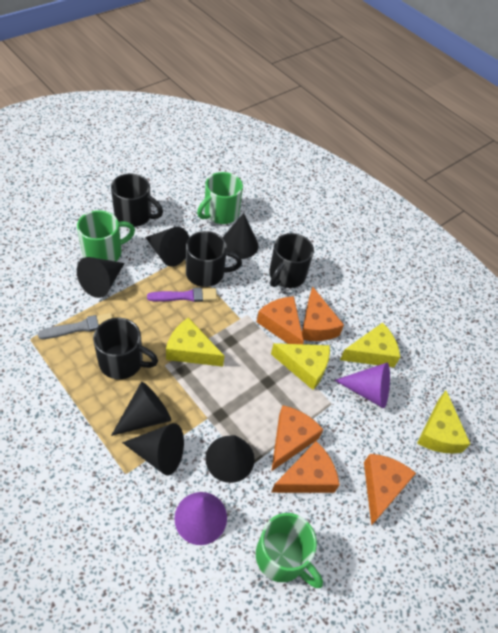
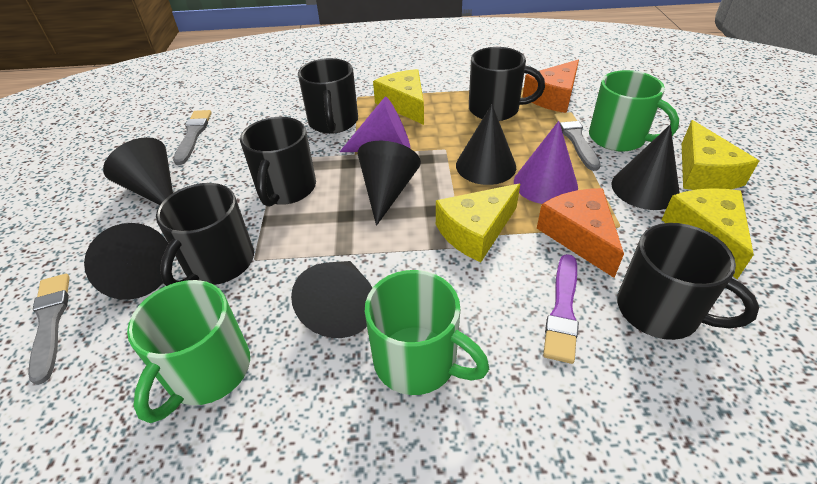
black mug: 4 -> 5
grey brush: 1 -> 3
orange cheese: 5 -> 2

